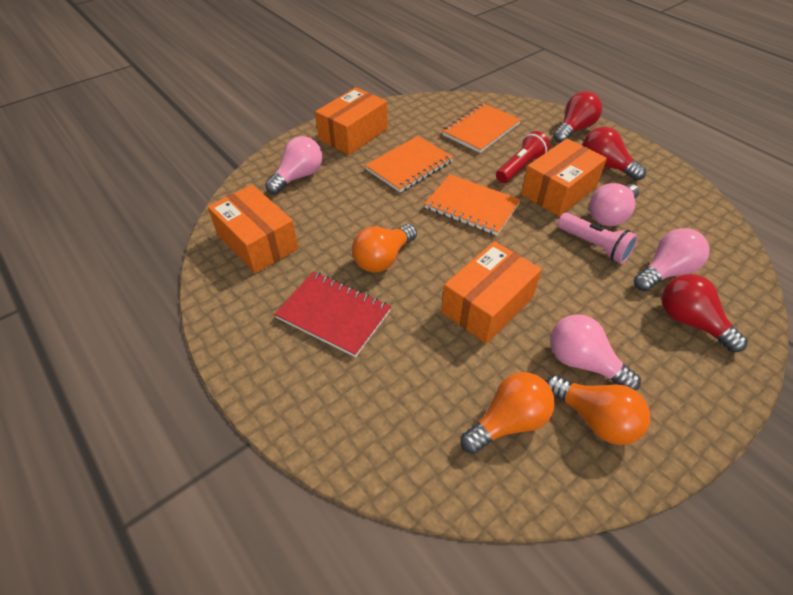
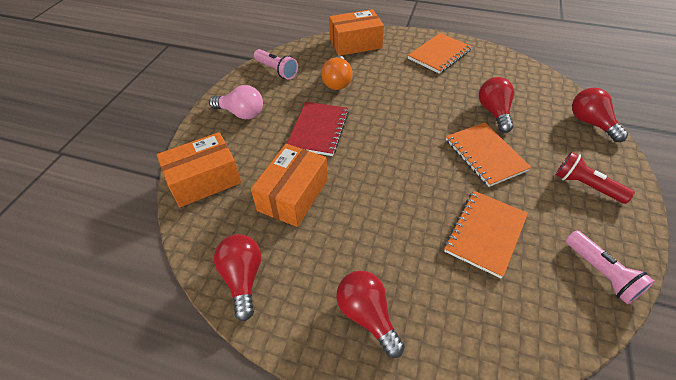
orange box: 4 -> 3
orange light bulb: 3 -> 1
pink flashlight: 1 -> 2
pink light bulb: 4 -> 1
red light bulb: 3 -> 4

